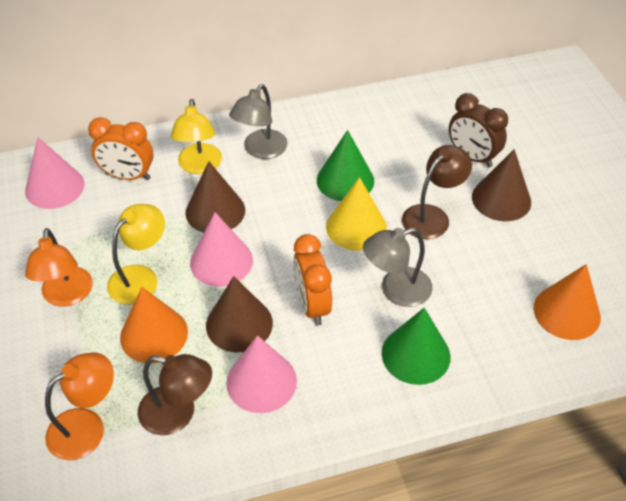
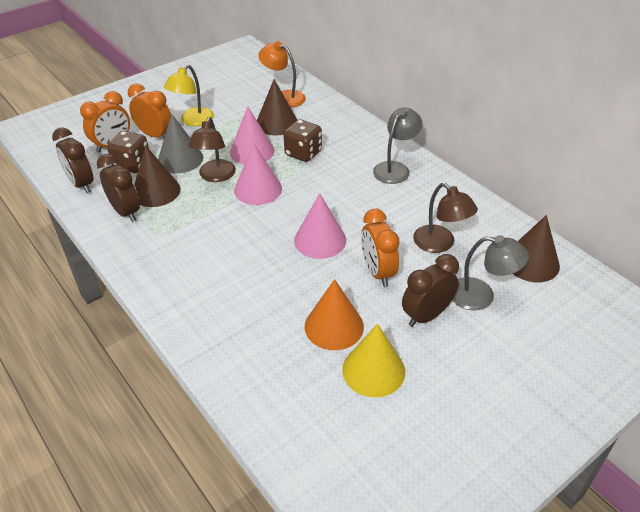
brown clock: 1 -> 3
brown dice: 0 -> 2
green cone: 2 -> 0
grey cone: 0 -> 1
orange clock: 2 -> 3
orange cone: 2 -> 1
orange lamp: 2 -> 1
yellow lamp: 2 -> 1

